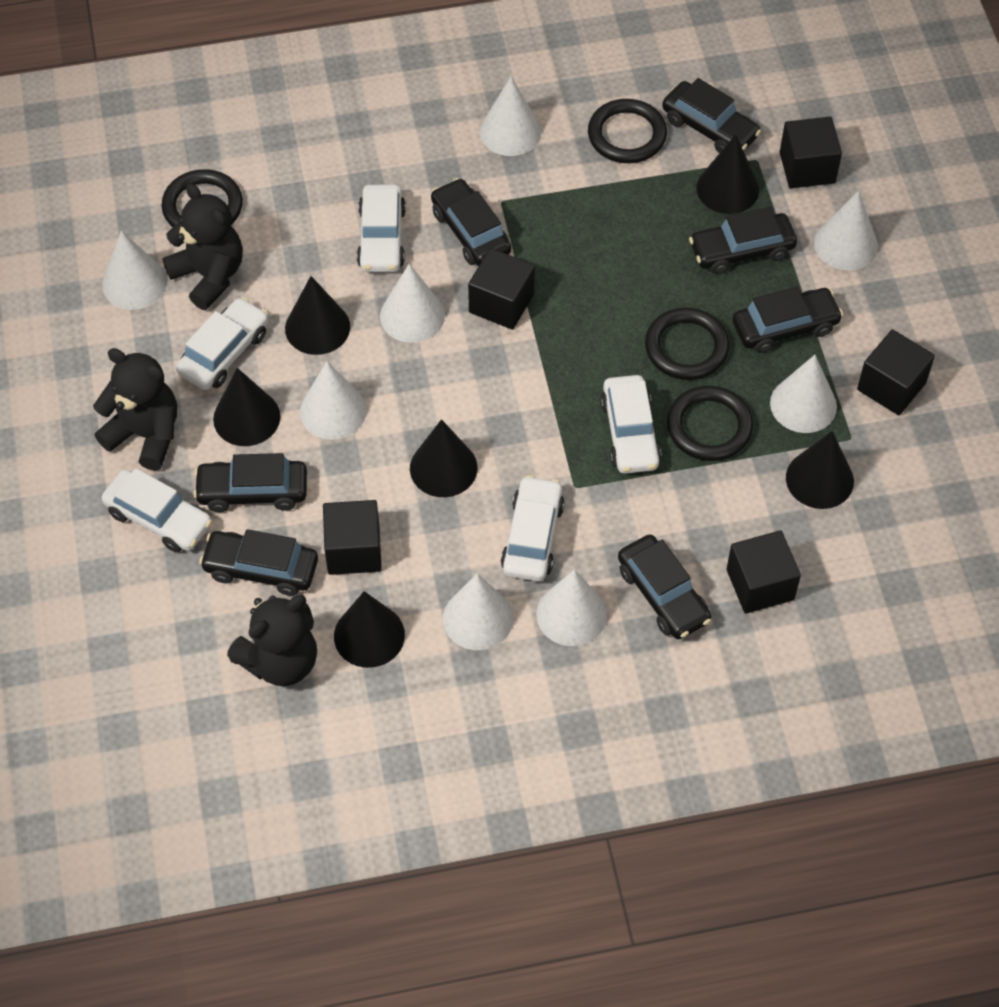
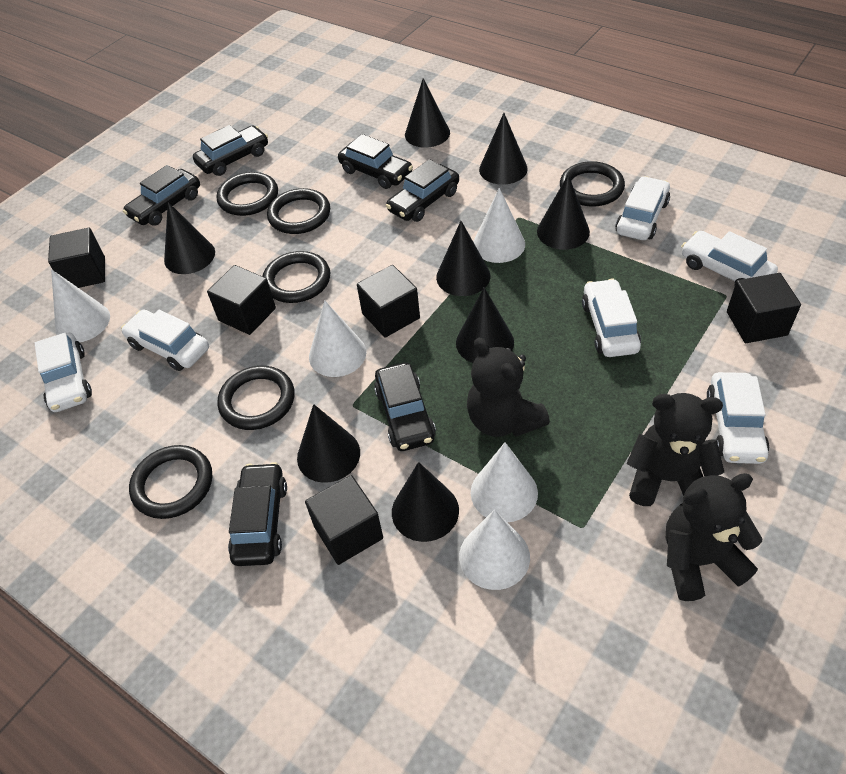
black car: 7 -> 6
black cone: 6 -> 8
black ring: 4 -> 6
white car: 5 -> 6
white cone: 8 -> 5

